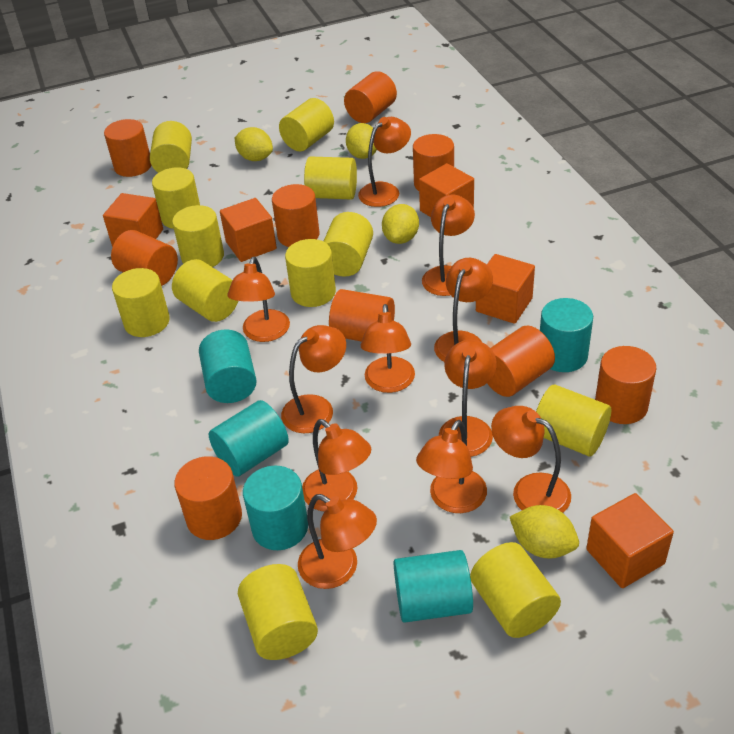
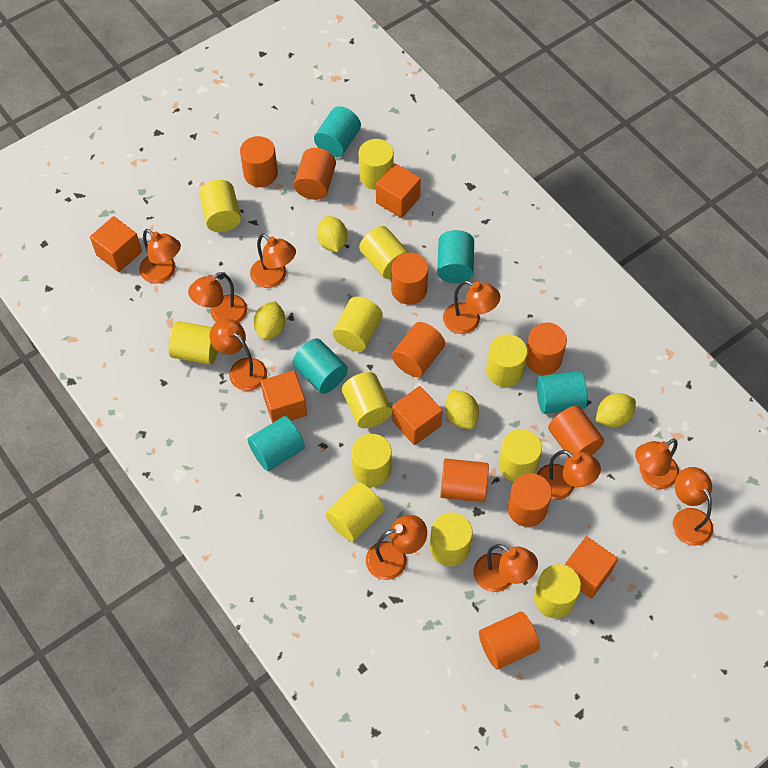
orange lamp: 11 -> 10

